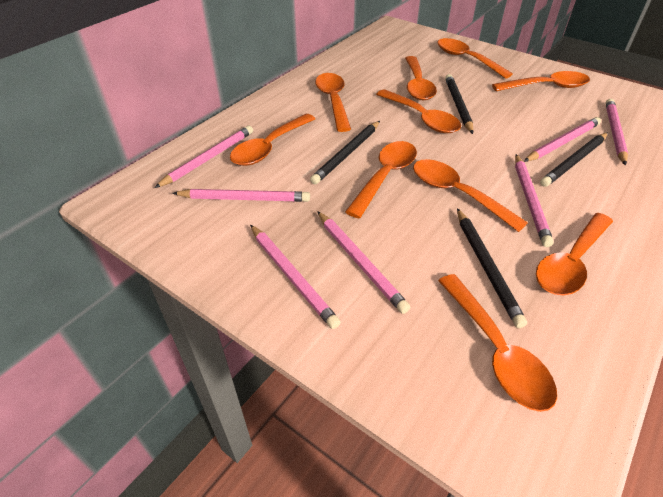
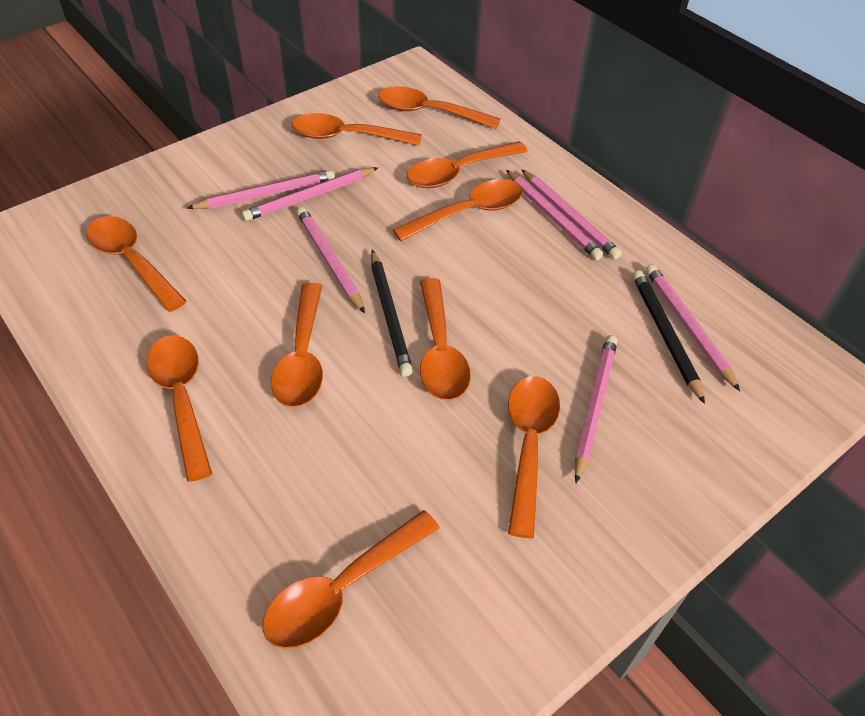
black pencil: 4 -> 2

